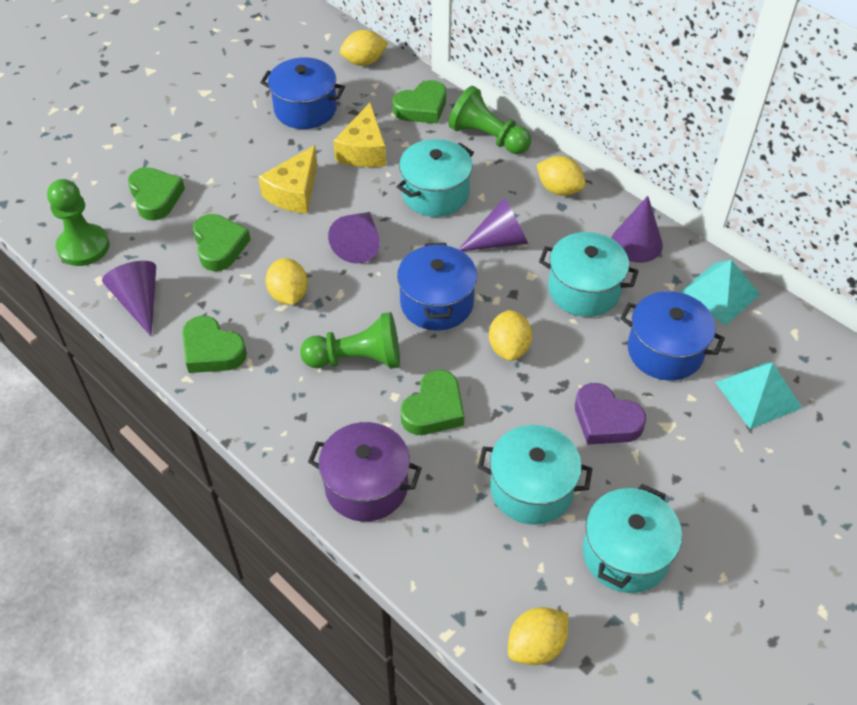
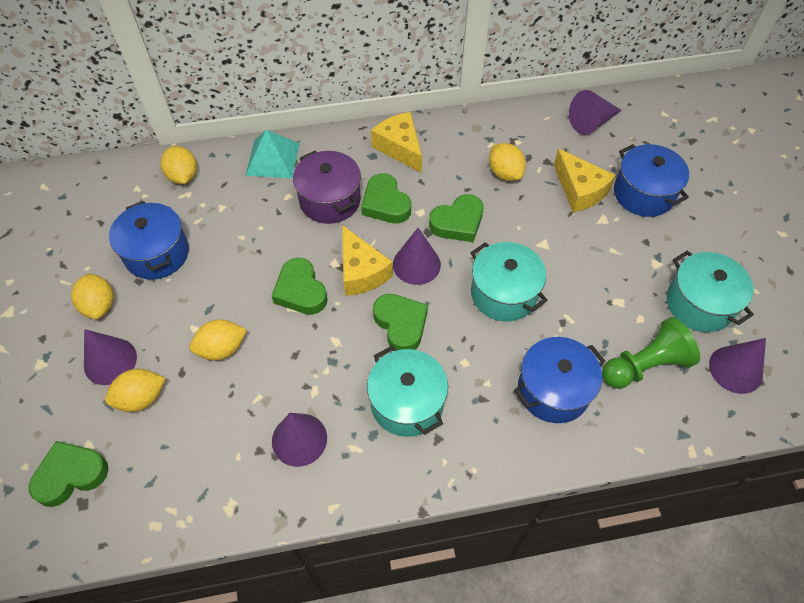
green pawn: 3 -> 1
purple cone: 4 -> 5
purple heart: 1 -> 0
turquoise pot: 4 -> 3
turquoise pyramid: 2 -> 1
yellow cheese: 2 -> 3

